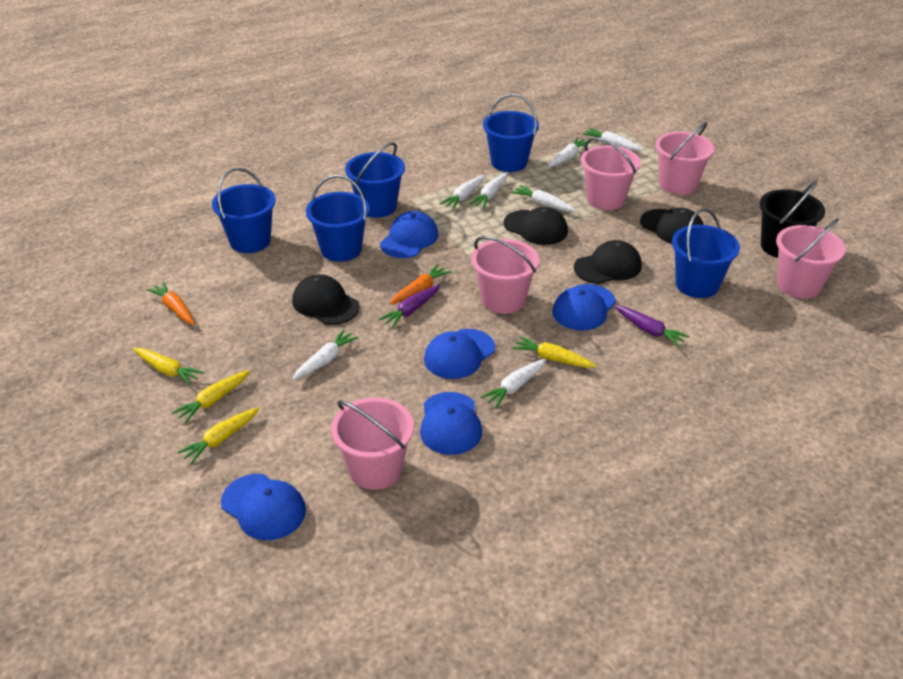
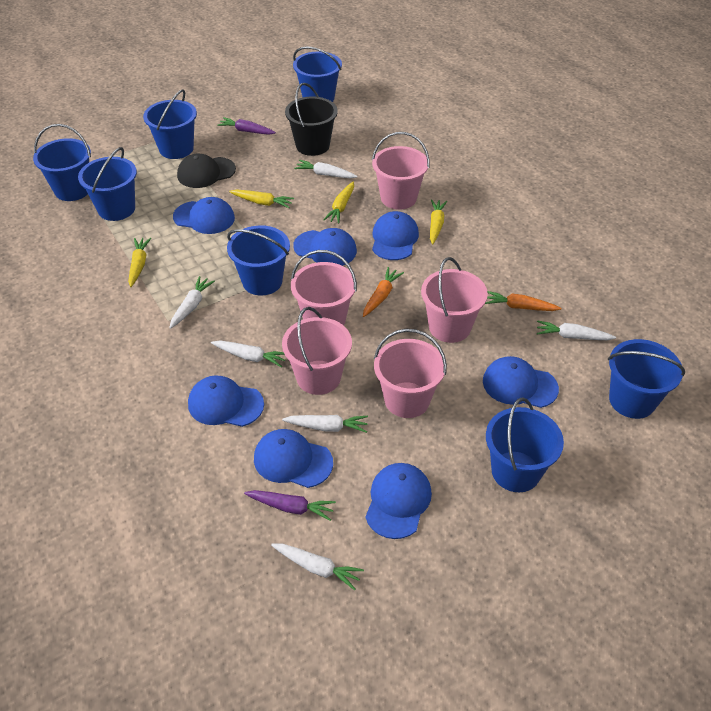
black cap: 4 -> 1
blue bucket: 5 -> 7
blue cap: 5 -> 7
white carrot: 7 -> 6

